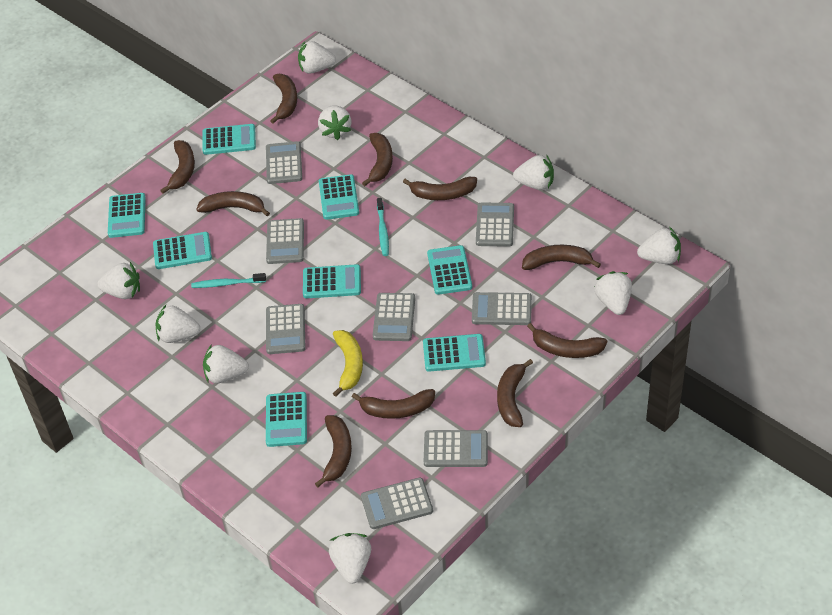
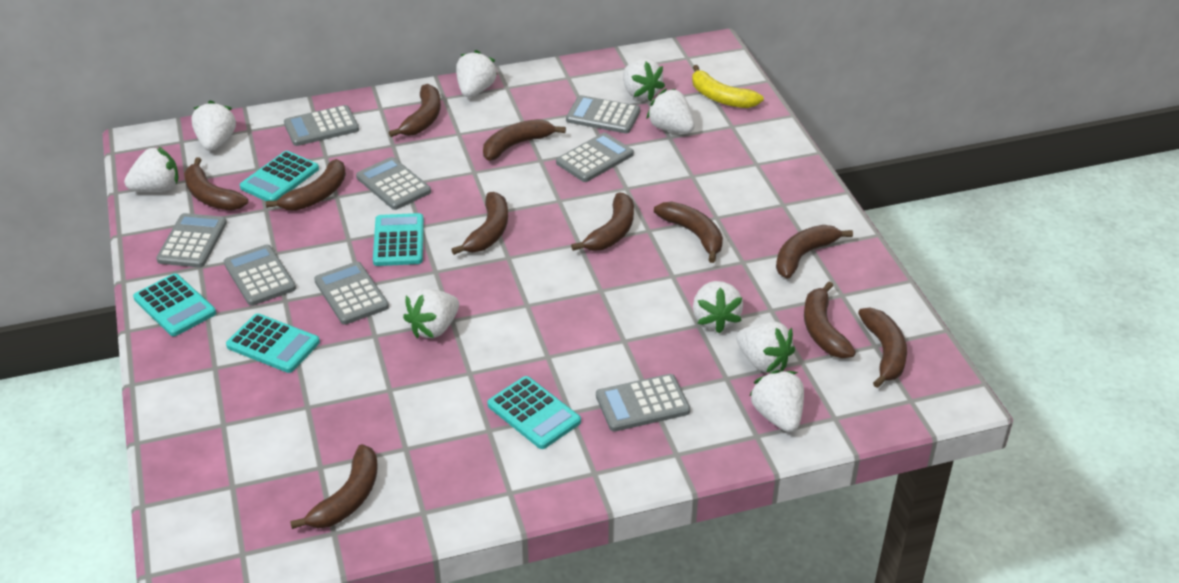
brown banana: 10 -> 11
turquoise calculator: 8 -> 5
turquoise toothbrush: 2 -> 0

